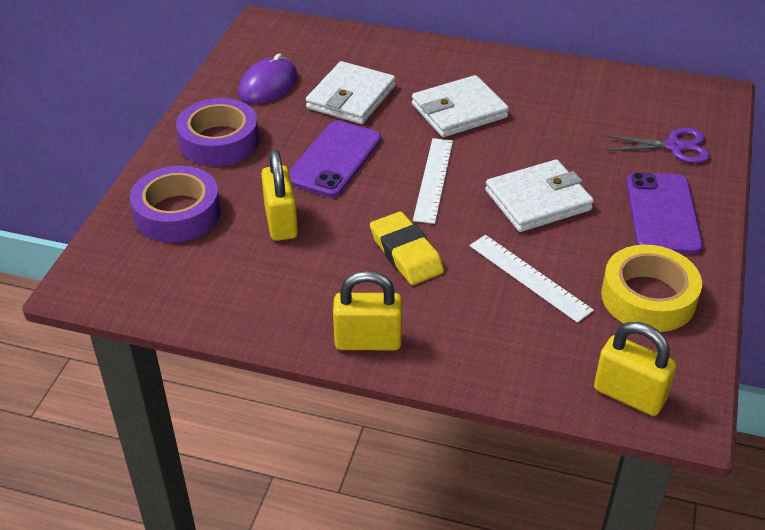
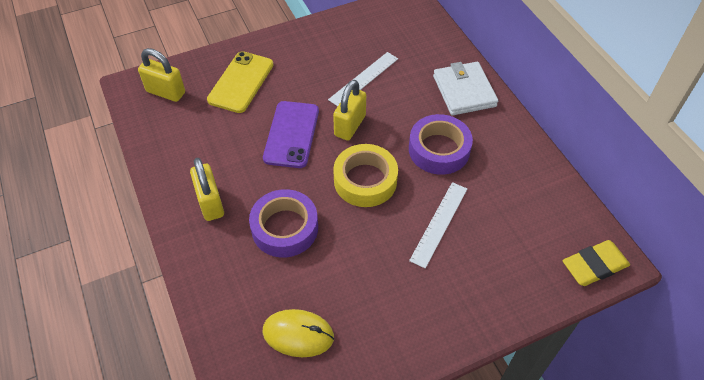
purple mouse: 1 -> 0
purple phone: 2 -> 1
purple scissors: 1 -> 0
white wallet: 3 -> 1
yellow mouse: 0 -> 1
yellow phone: 0 -> 1

